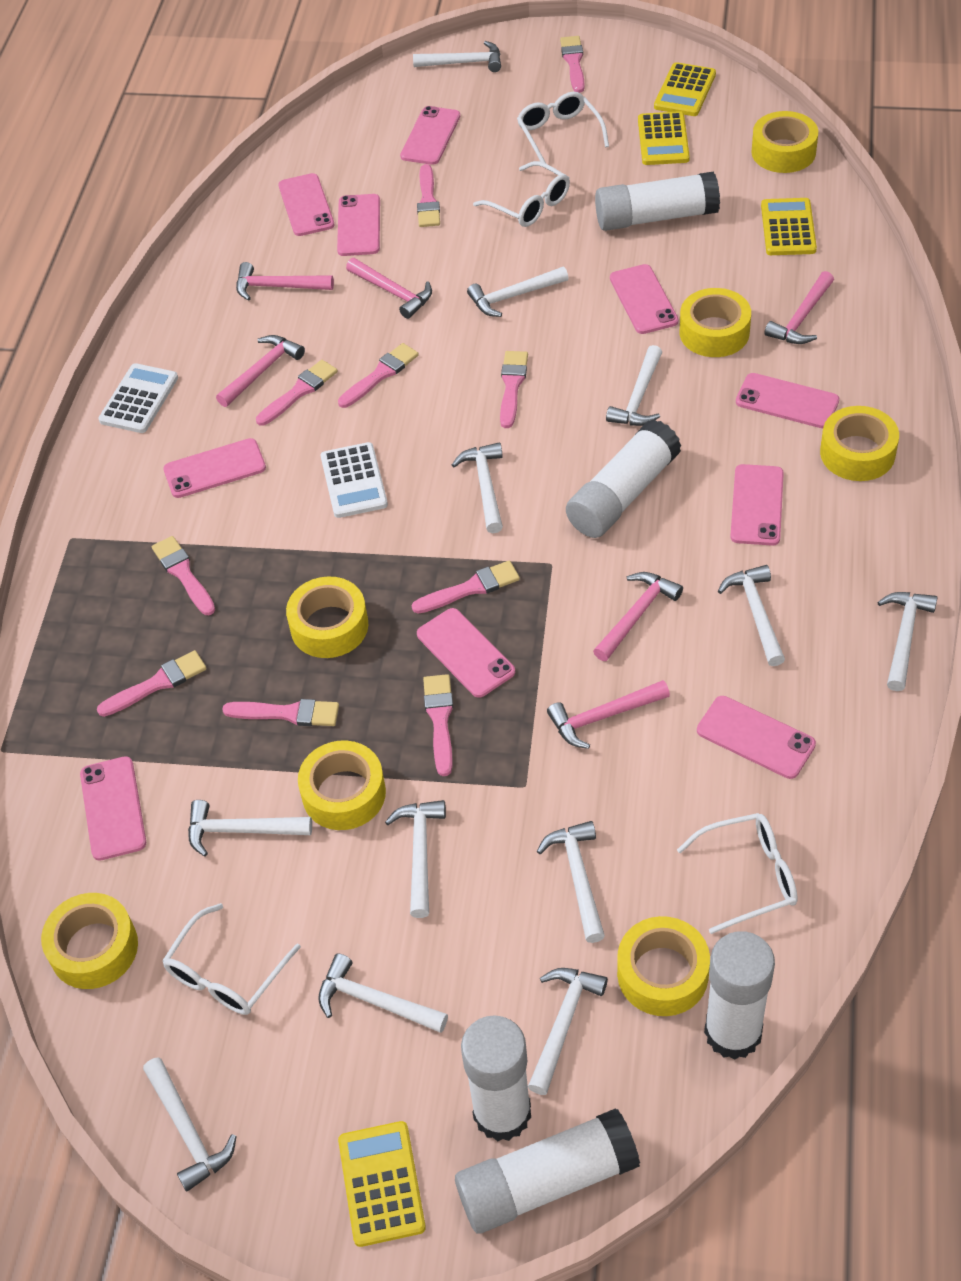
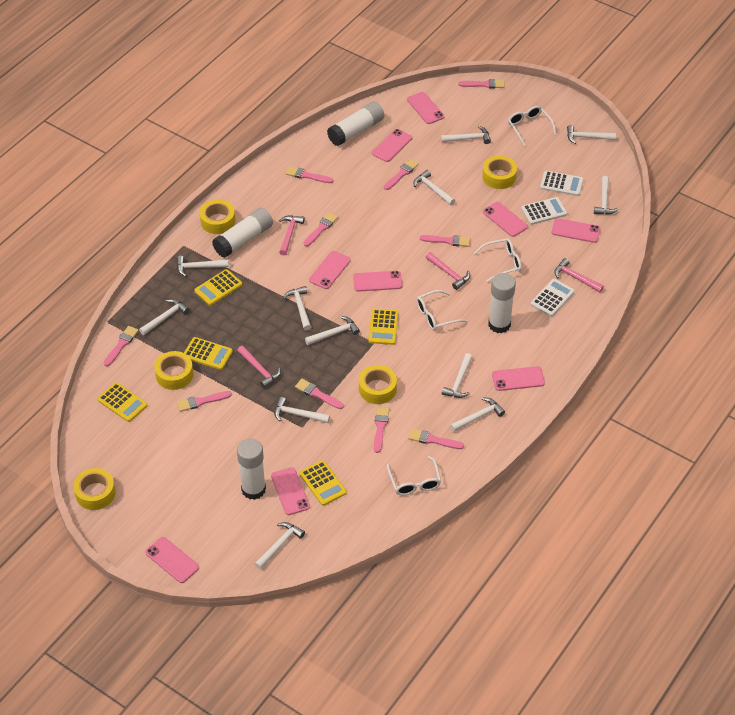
pink hammer: 6 -> 4
pink phone: 10 -> 9
white calculator: 2 -> 3
white glue stick: 5 -> 4
yellow calculator: 4 -> 5
yellow tape: 7 -> 5

